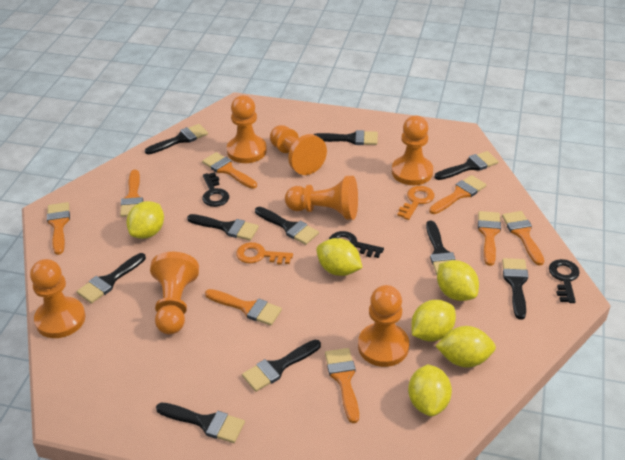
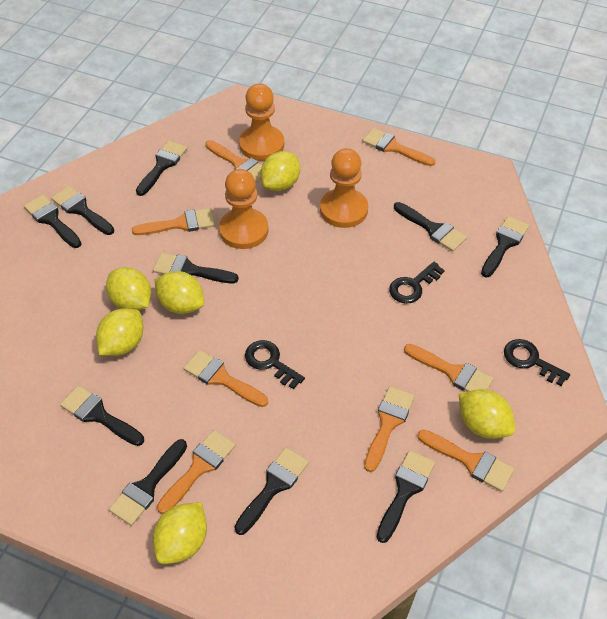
orange key: 2 -> 0
orange pawn: 7 -> 3

